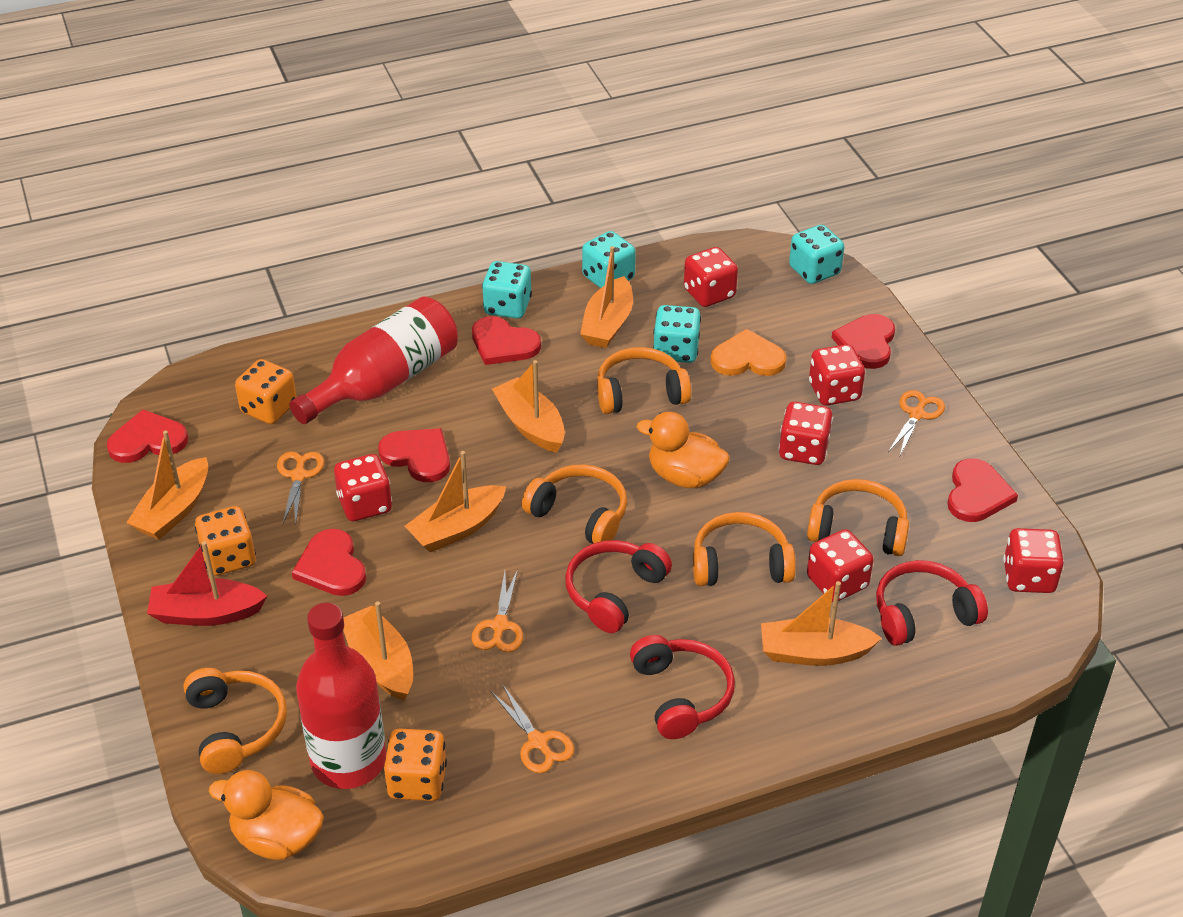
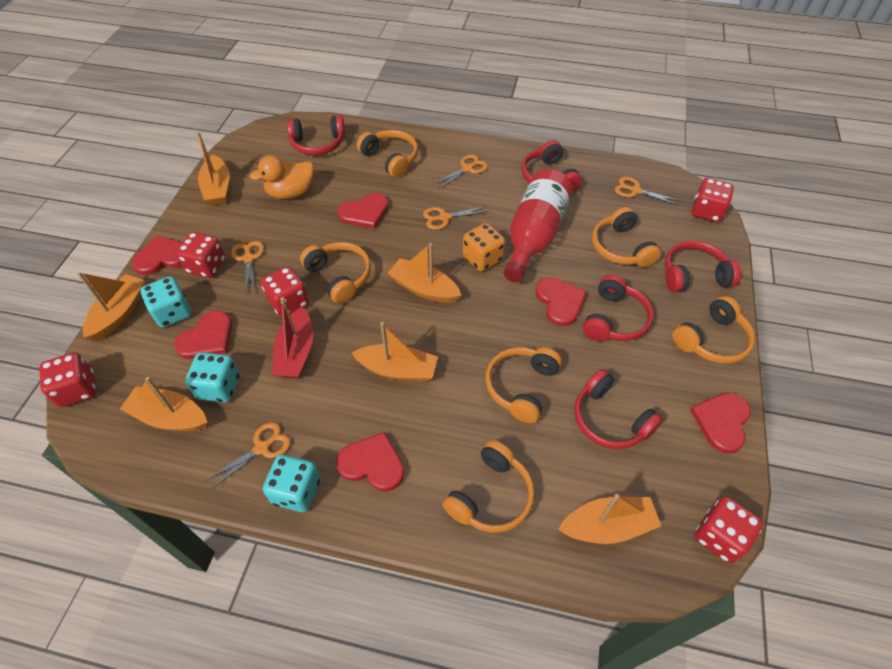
orange dice: 3 -> 1
orange duck: 2 -> 1
orange headphones: 5 -> 6
orange heart: 1 -> 0
orange scissors: 4 -> 5
red bottle: 2 -> 1
red dice: 6 -> 5
red headphones: 3 -> 5
turquoise dice: 4 -> 3

